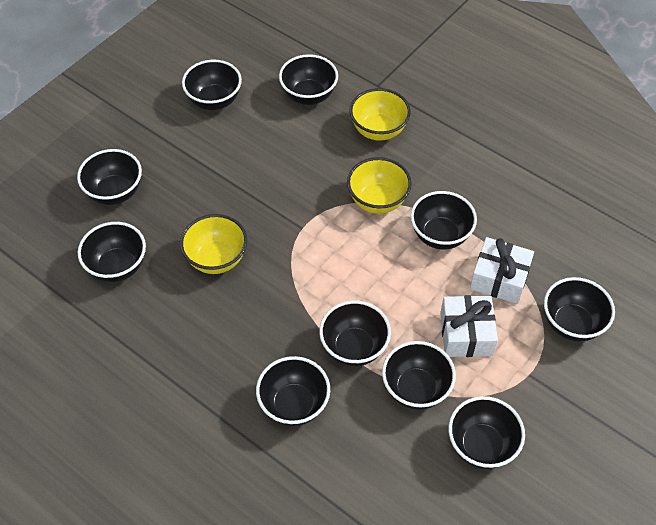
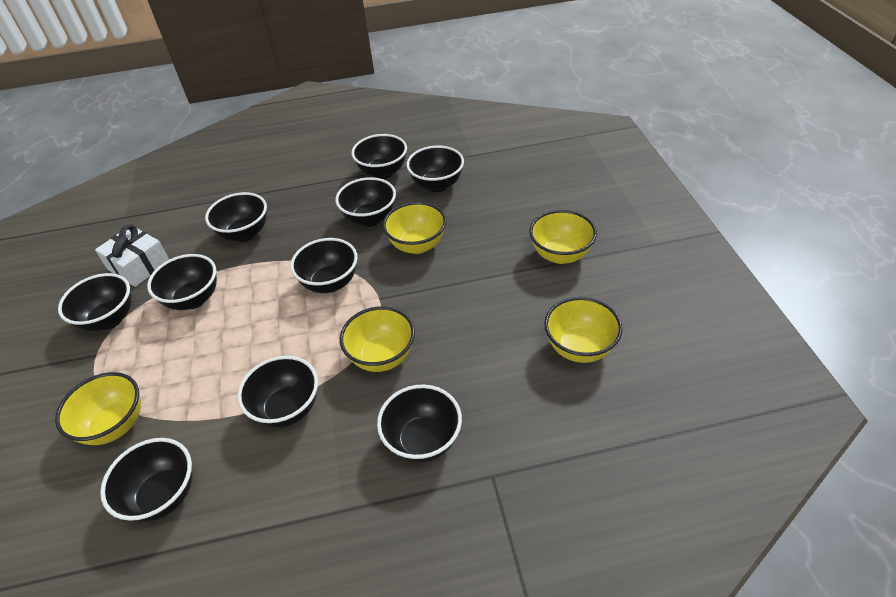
white gift: 2 -> 1
yellow bowl: 3 -> 5

